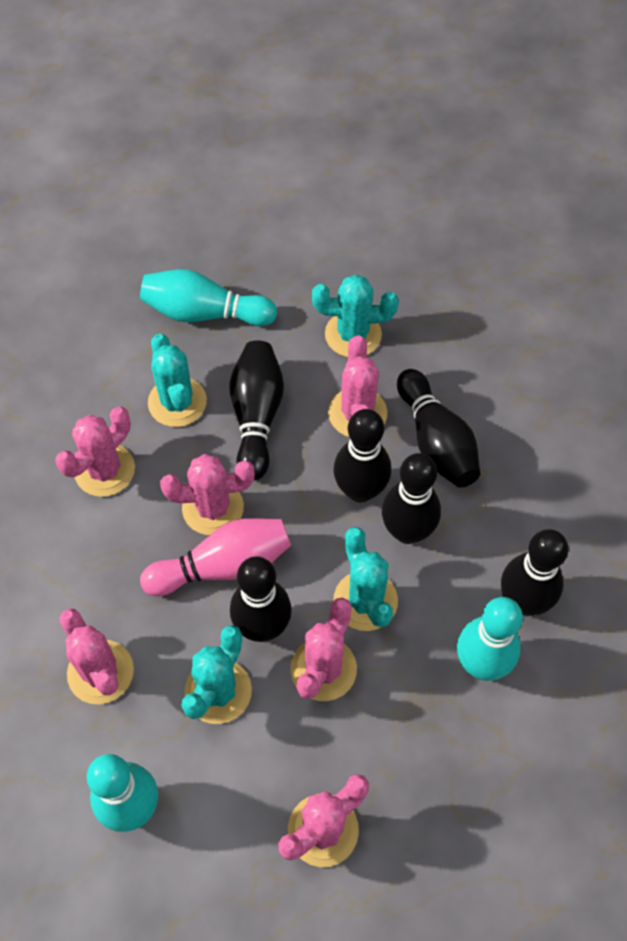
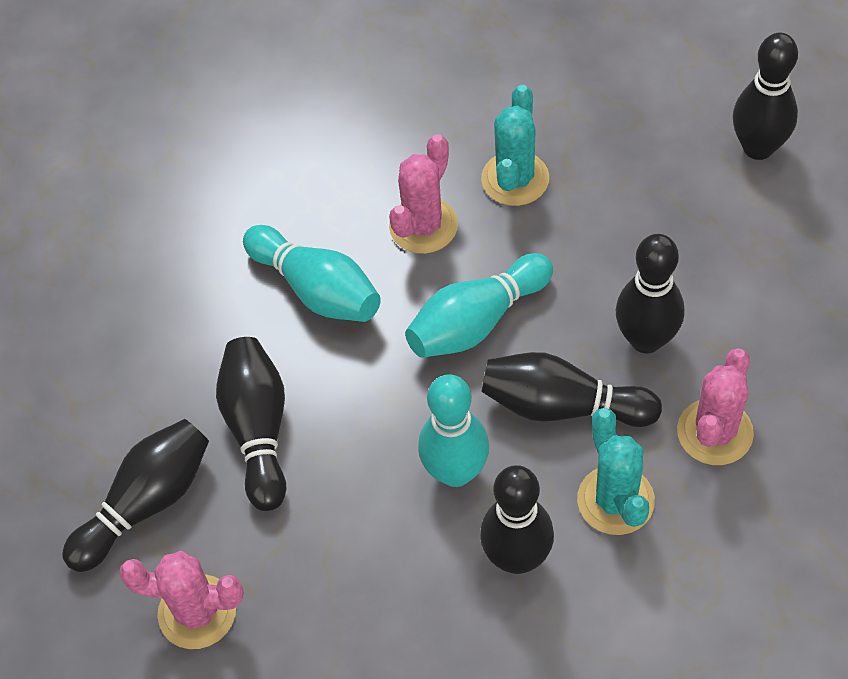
pink bowling pin: 1 -> 0
pink cactus: 6 -> 3
turquoise cactus: 4 -> 2

